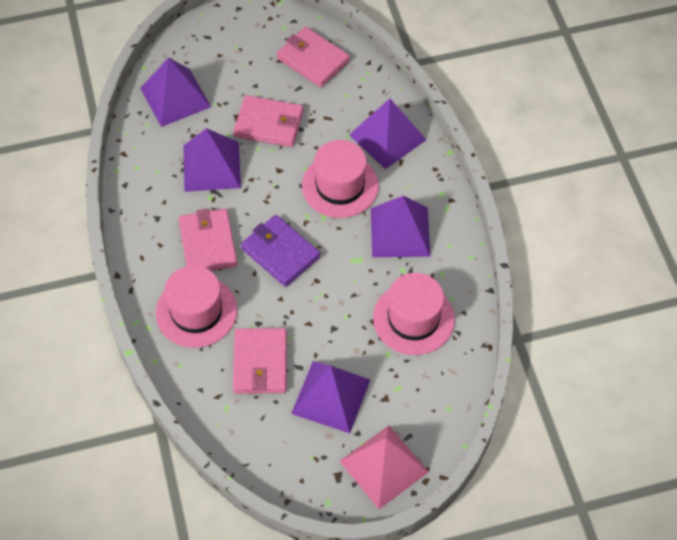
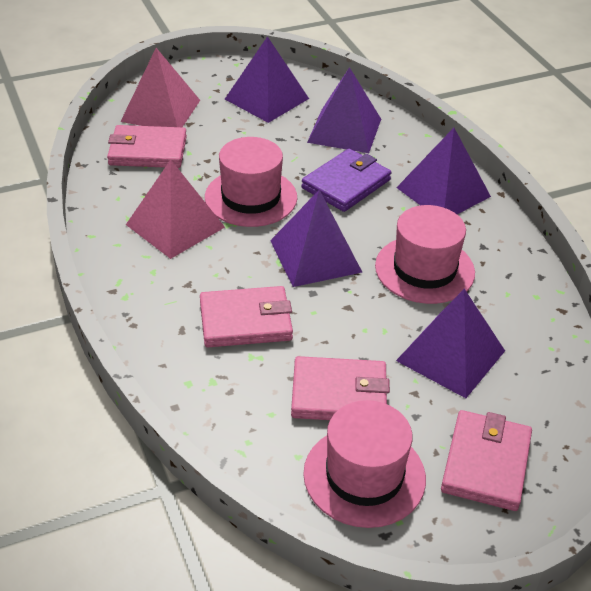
pink pyramid: 1 -> 2

